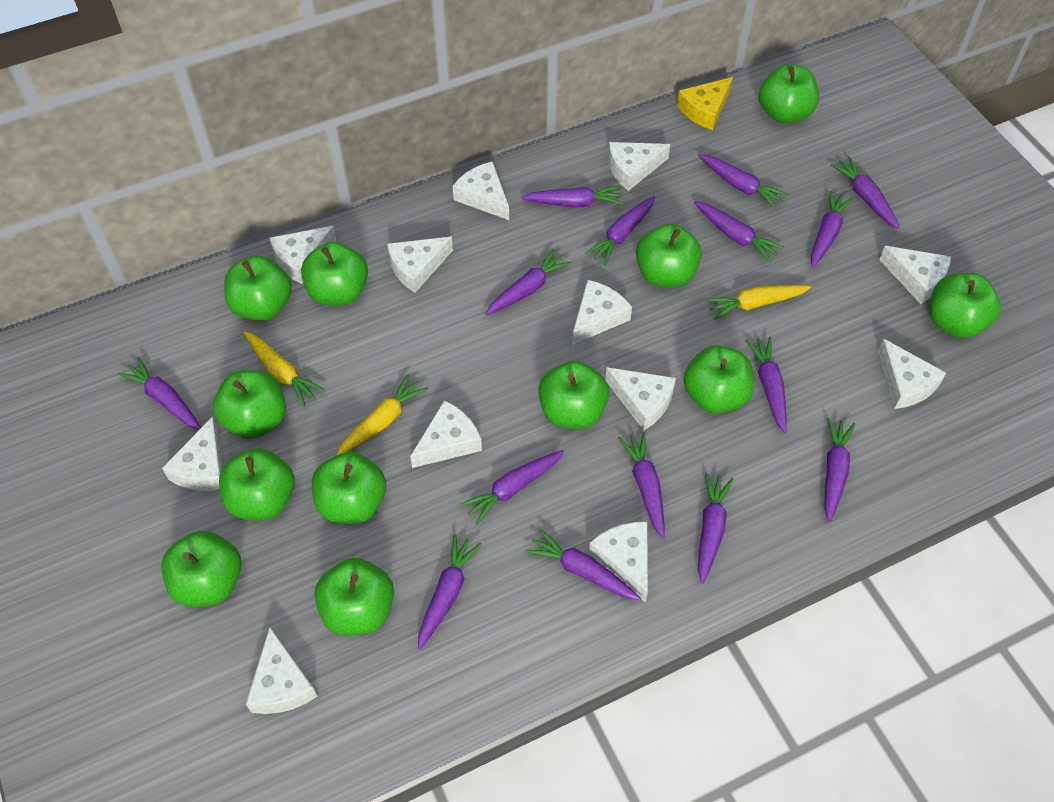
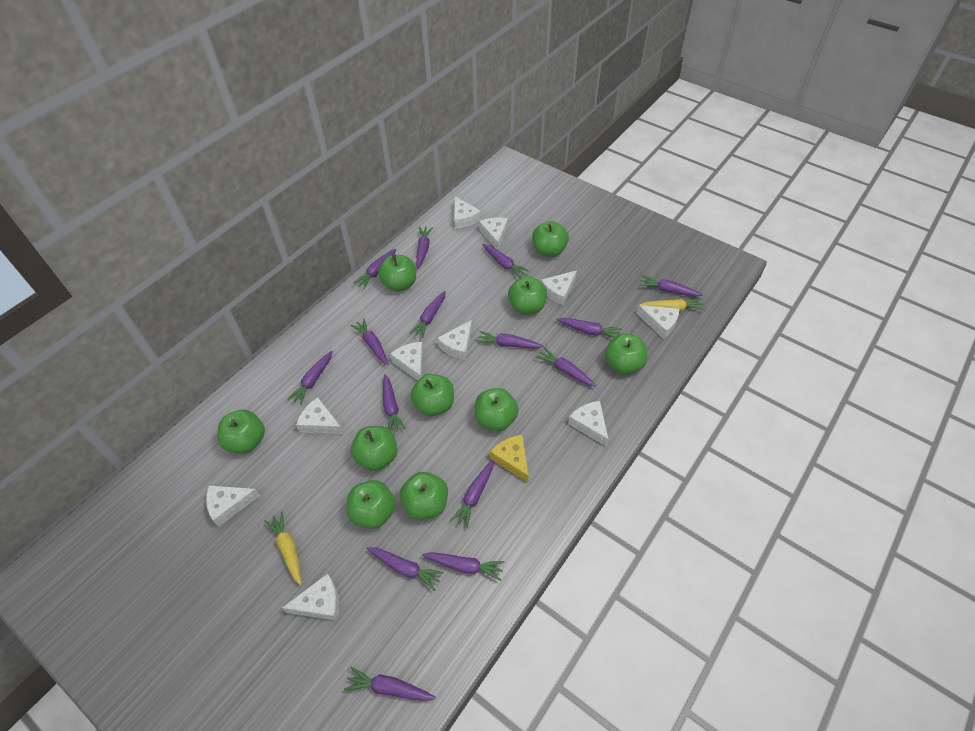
green apple: 12 -> 10
white cheese: 12 -> 10
yellow carrot: 3 -> 2

